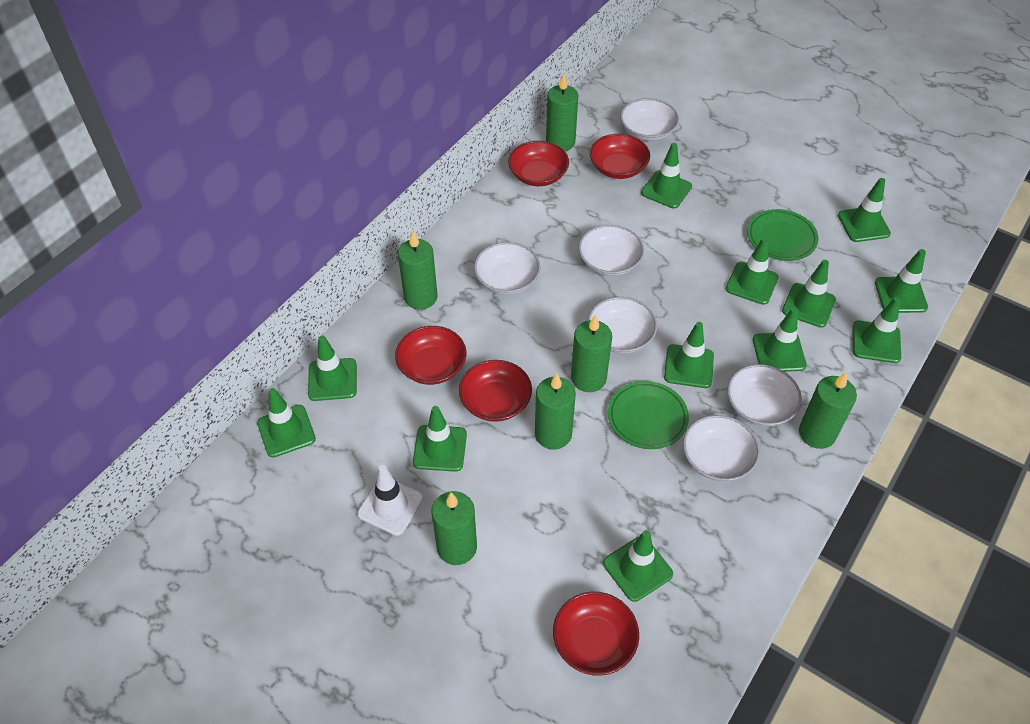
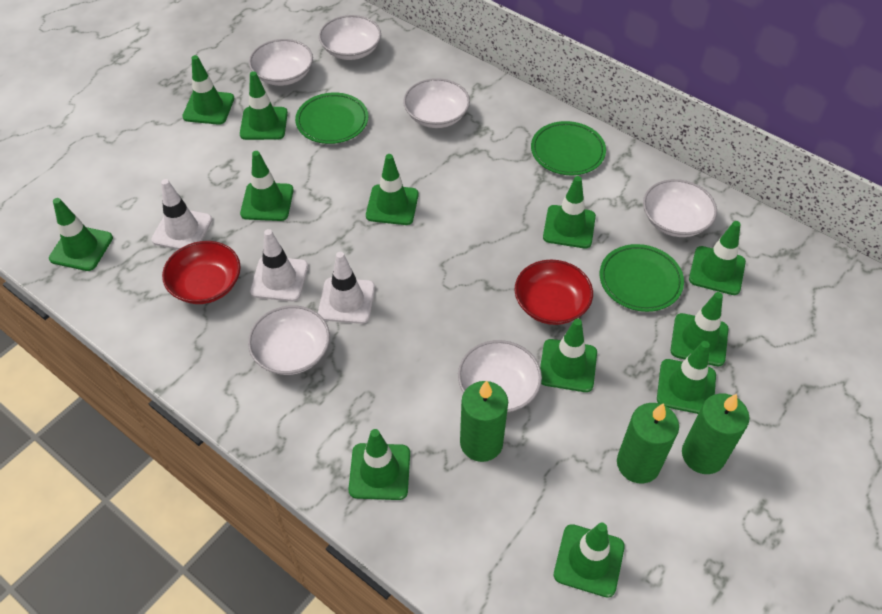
green candle: 6 -> 3
green plate: 2 -> 3
red bowl: 5 -> 2
white traffic cone: 1 -> 3

